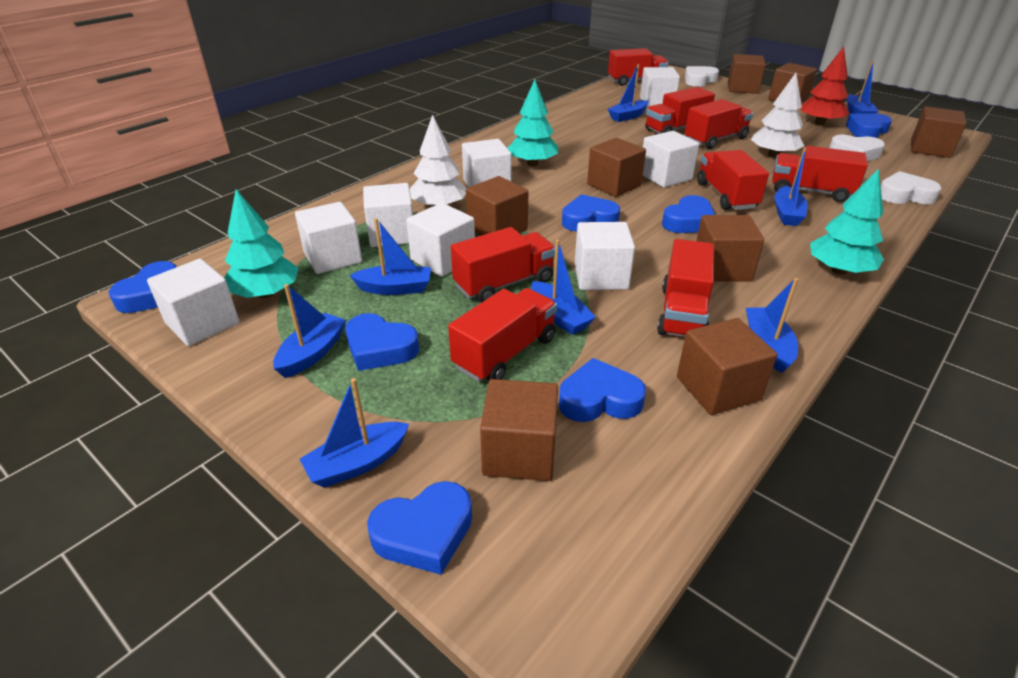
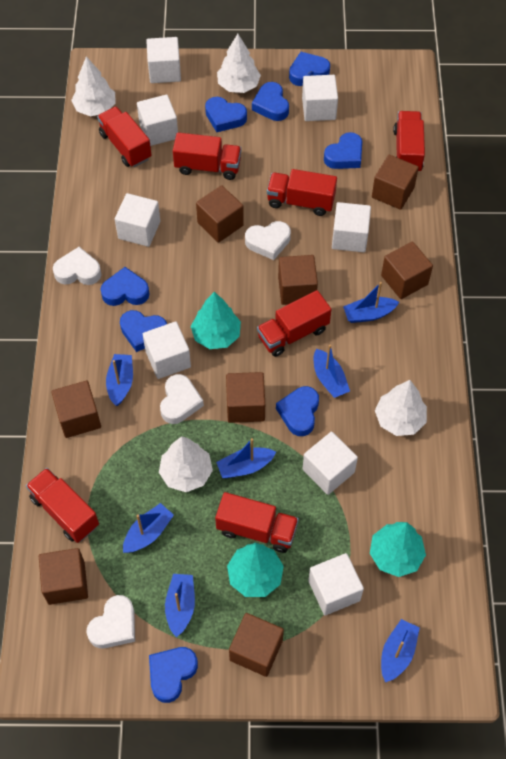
blue boat: 8 -> 7
blue heart: 7 -> 8
red tree: 1 -> 0
red truck: 8 -> 7
white heart: 3 -> 4
white tree: 2 -> 4

